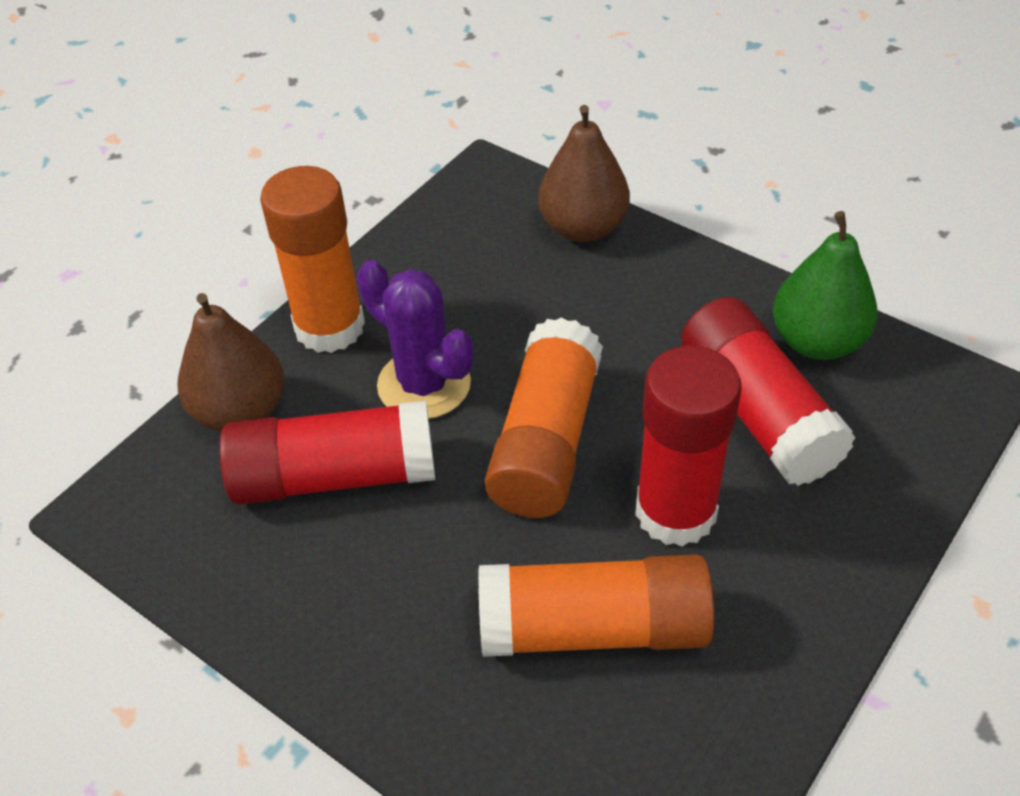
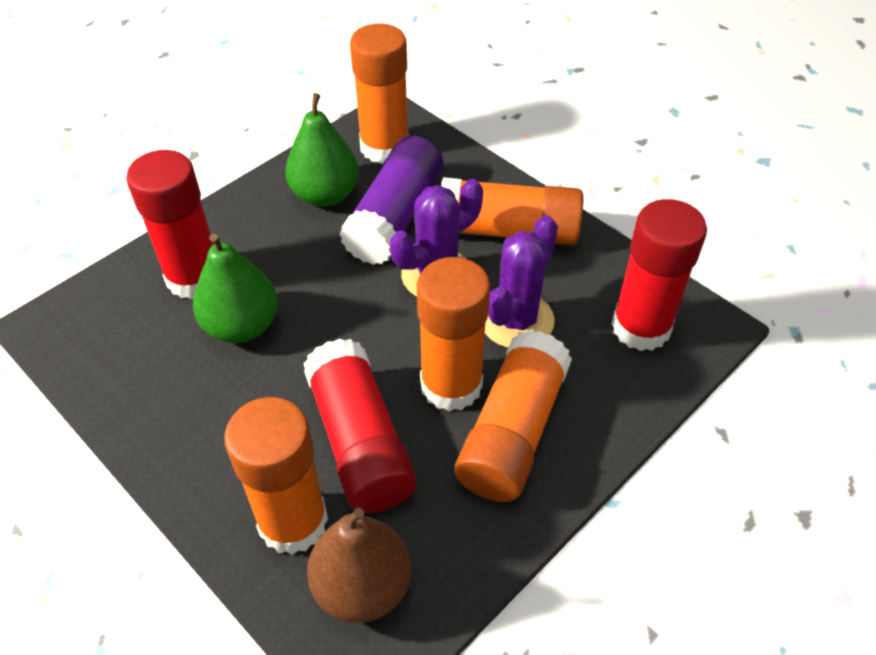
brown pear: 2 -> 1
green pear: 1 -> 2
orange glue stick: 3 -> 5
purple cactus: 1 -> 2
purple glue stick: 0 -> 1

